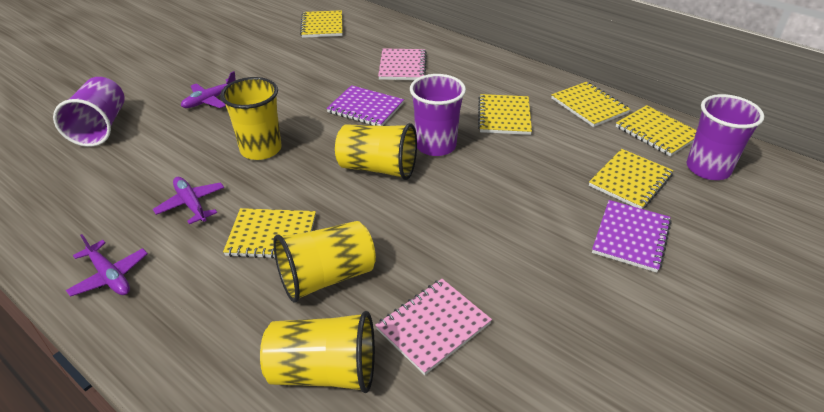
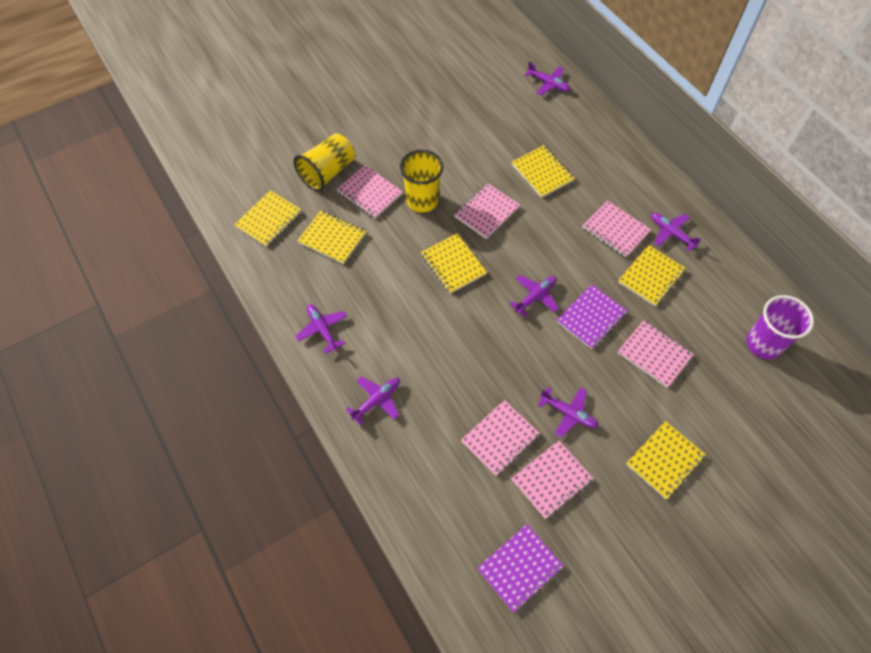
pink notebook: 2 -> 6
purple cup: 3 -> 1
purple plane: 3 -> 6
yellow cup: 4 -> 2

